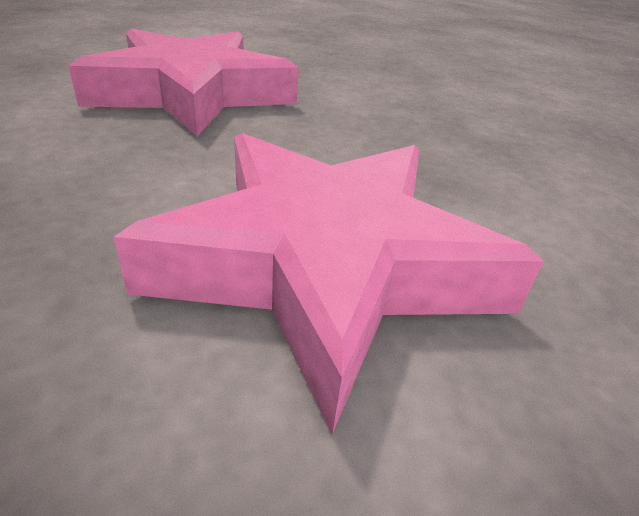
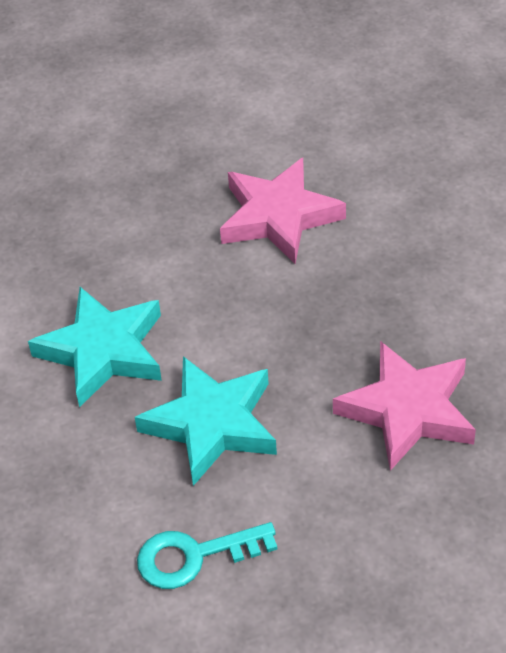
turquoise key: 0 -> 1
turquoise star: 0 -> 2

